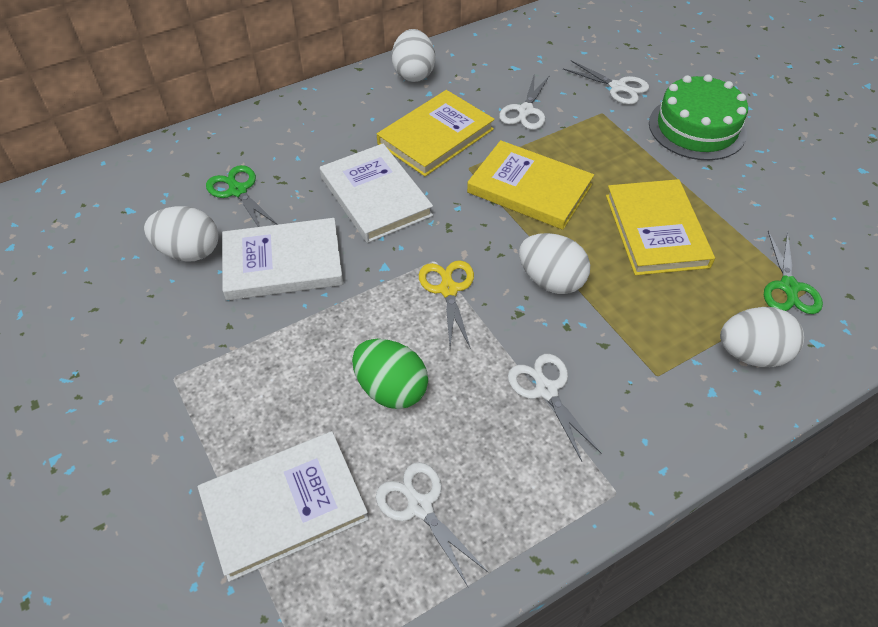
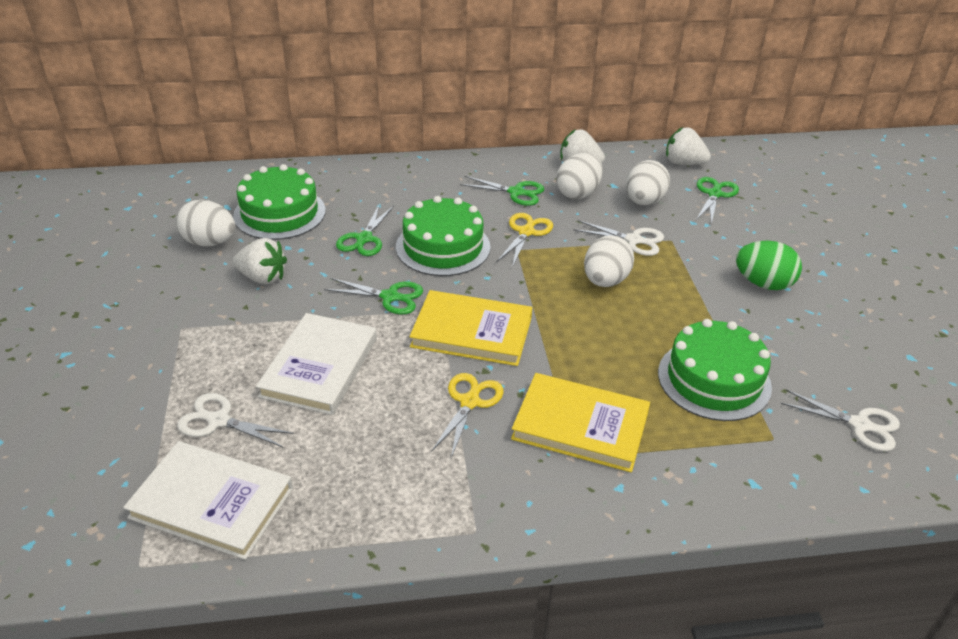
green cake: 1 -> 3
green scissors: 2 -> 4
white book: 3 -> 2
white scissors: 4 -> 3
white strawberry: 0 -> 3
yellow book: 3 -> 2
yellow scissors: 1 -> 2

